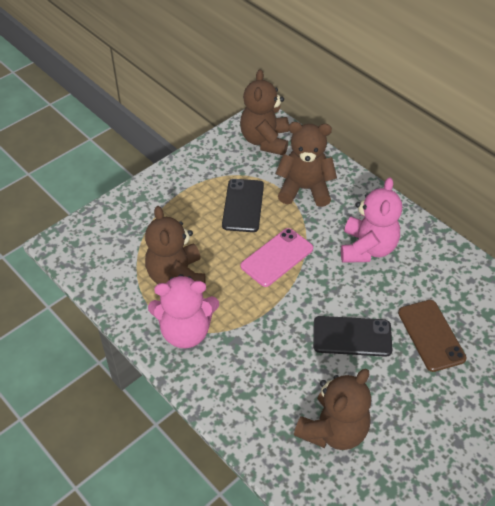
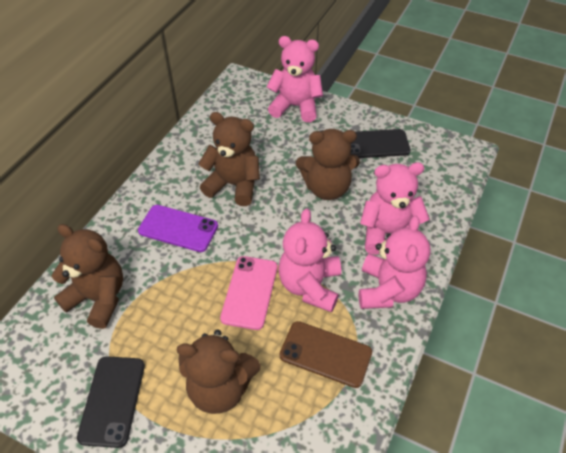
pink teddy bear: 2 -> 4
purple phone: 0 -> 1

